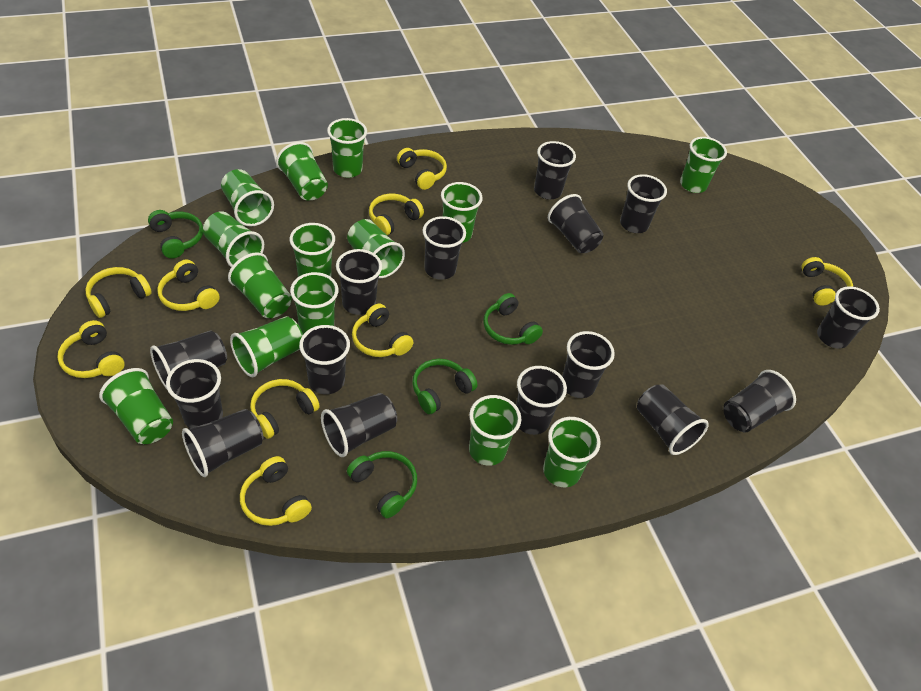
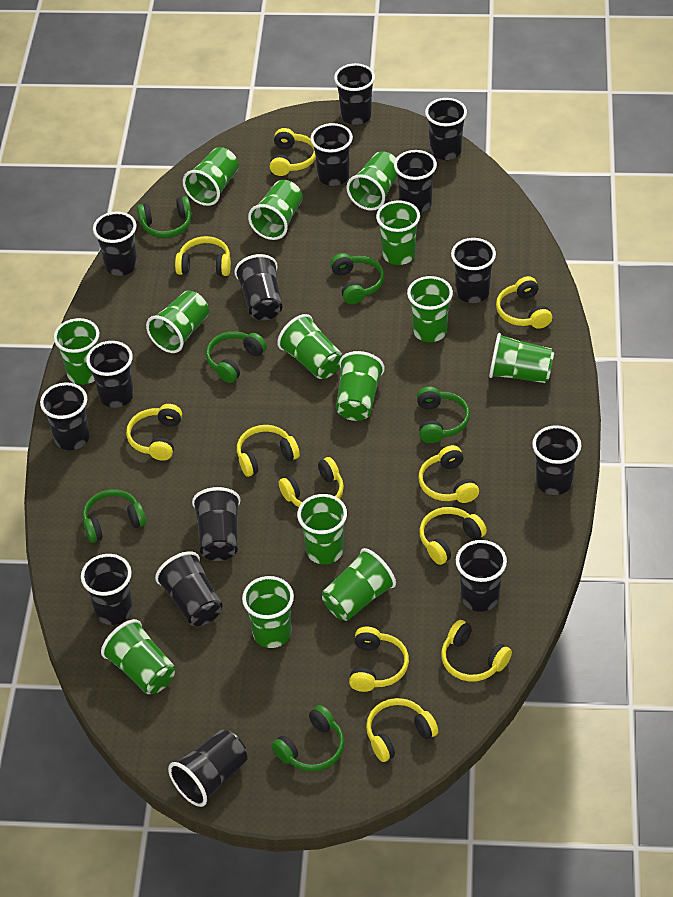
green headphones: 4 -> 6
yellow headphones: 9 -> 11

